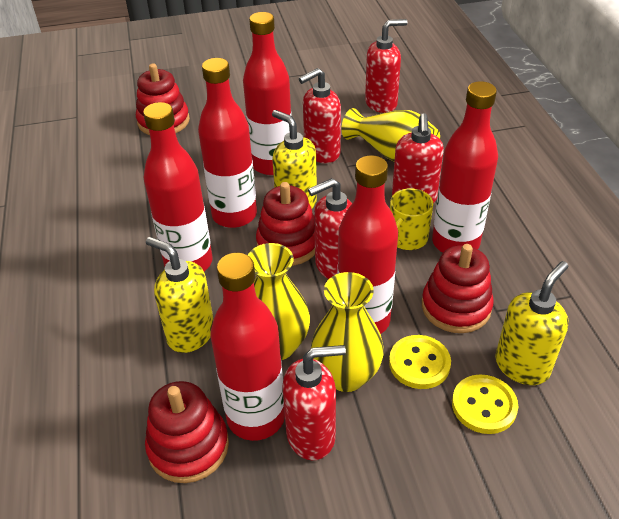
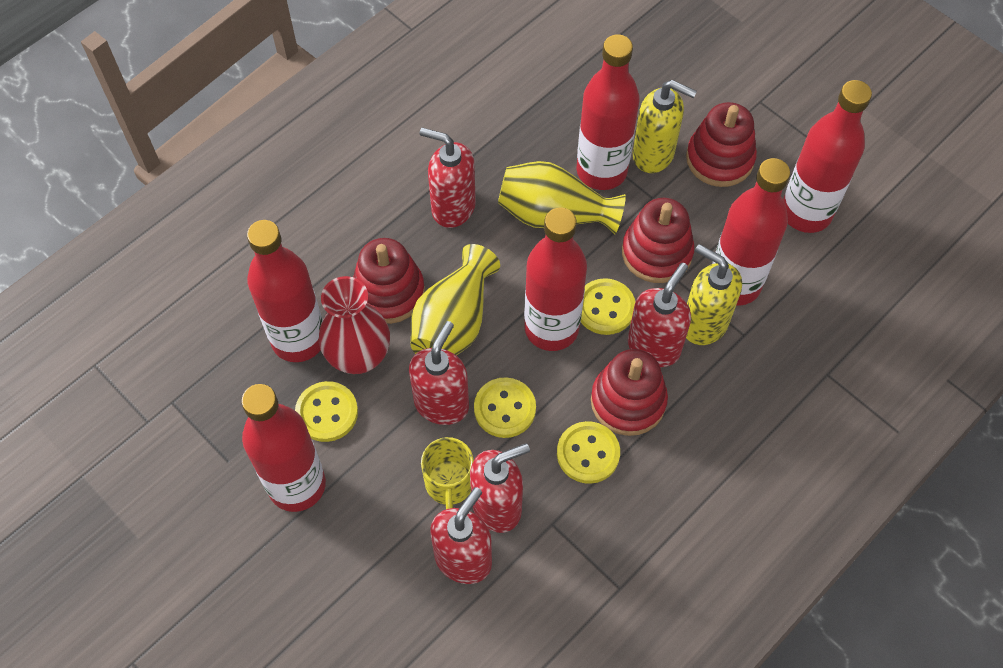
red vase: 0 -> 1
yellow button: 2 -> 4
yellow soap dispenser: 3 -> 2
yellow vase: 3 -> 2

